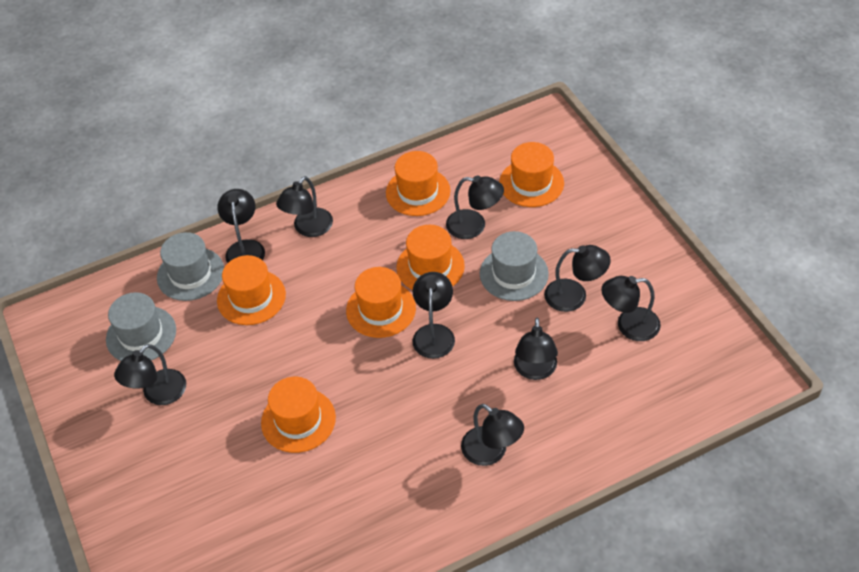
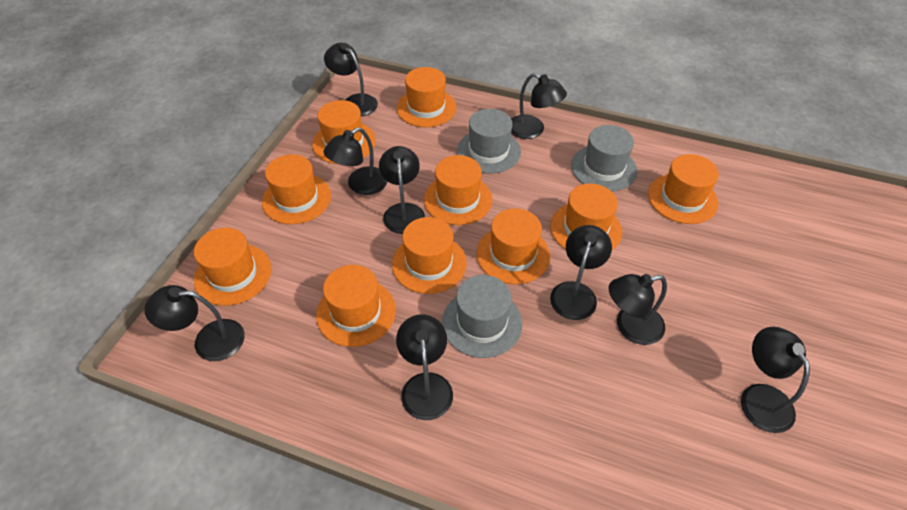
orange hat: 6 -> 10

